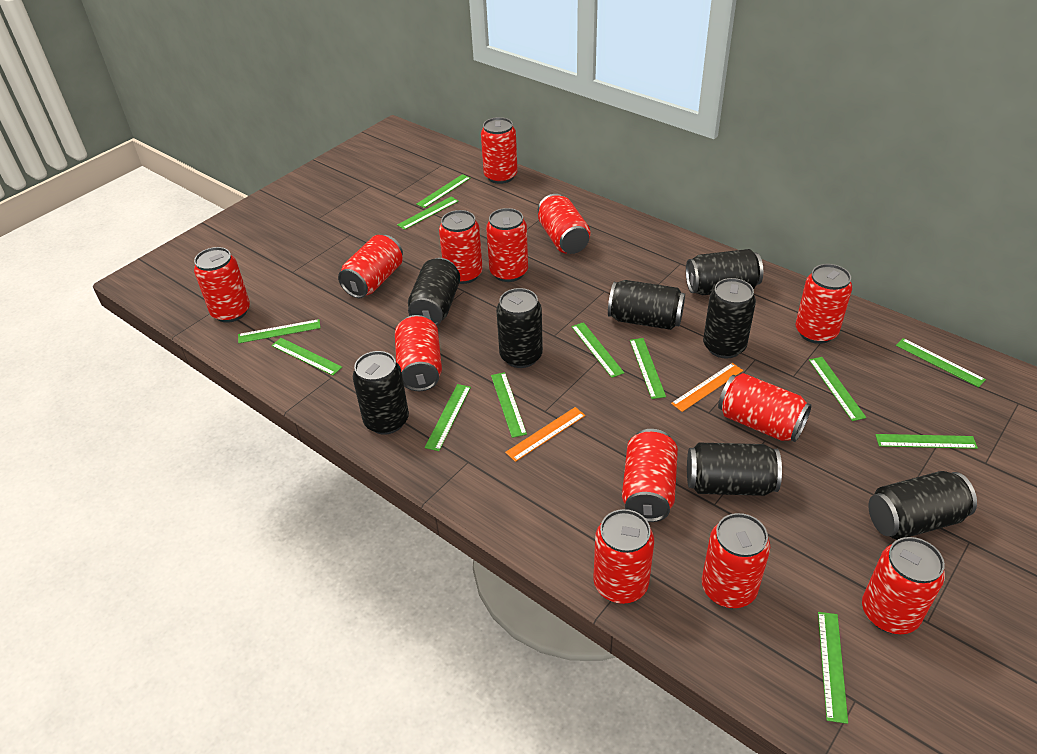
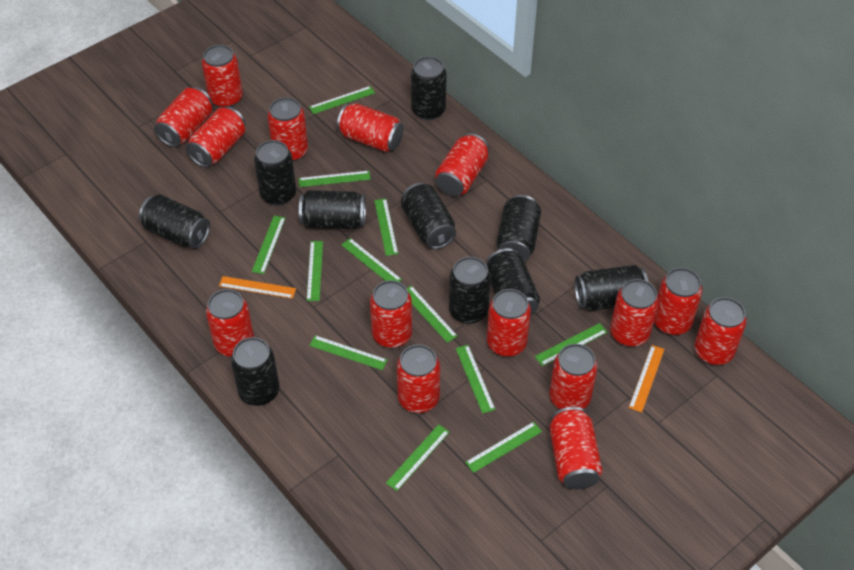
black can: 8 -> 10
red can: 13 -> 15

